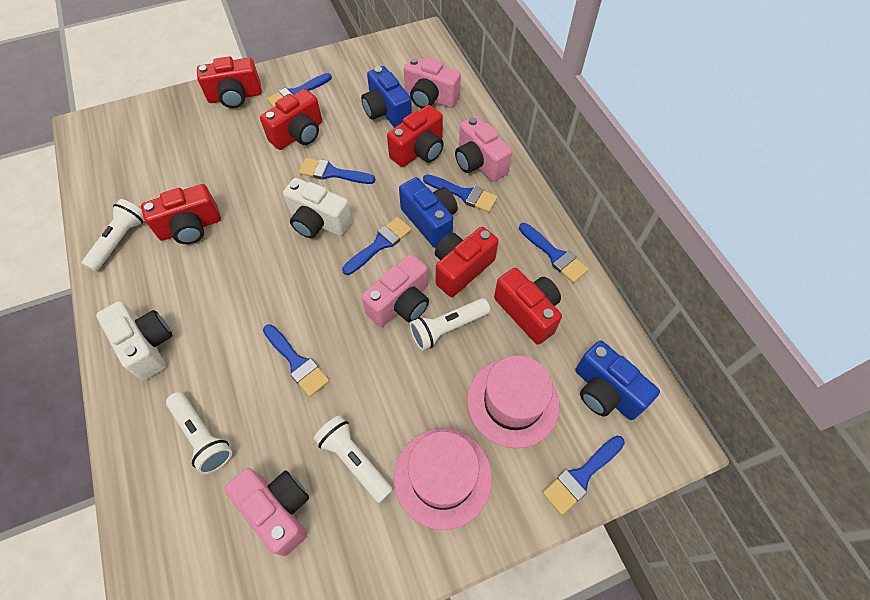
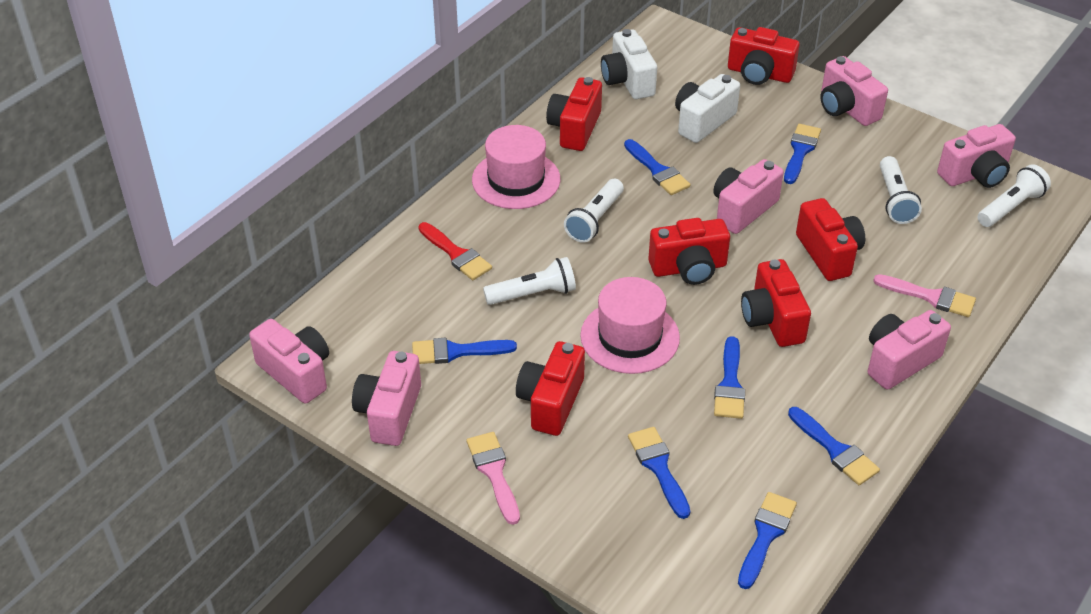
blue camera: 3 -> 0
pink brush: 0 -> 2
pink camera: 4 -> 6
red brush: 0 -> 1

